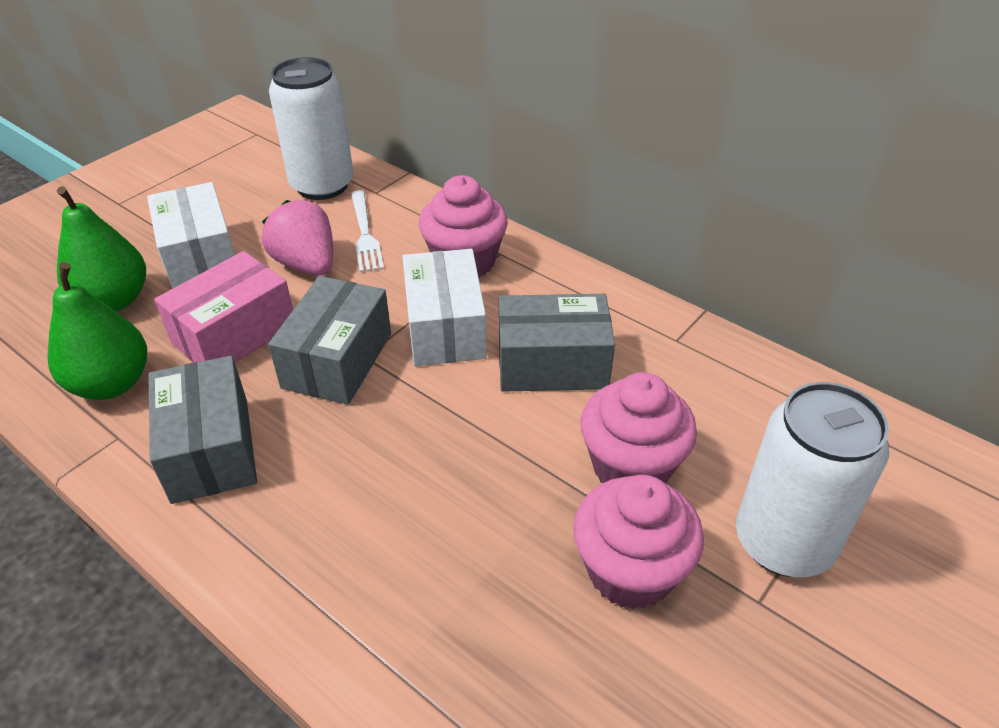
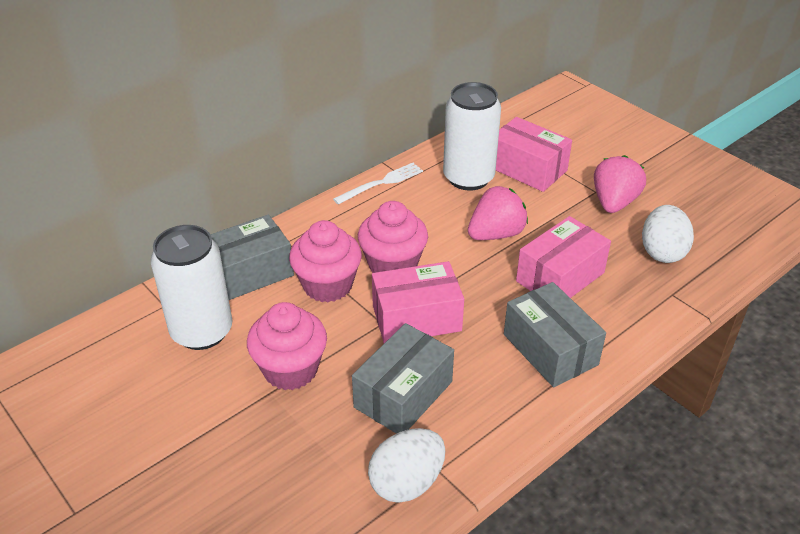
green pear: 2 -> 0
pink box: 1 -> 3
pink strawberry: 1 -> 2
white box: 2 -> 0
white egg: 0 -> 2

